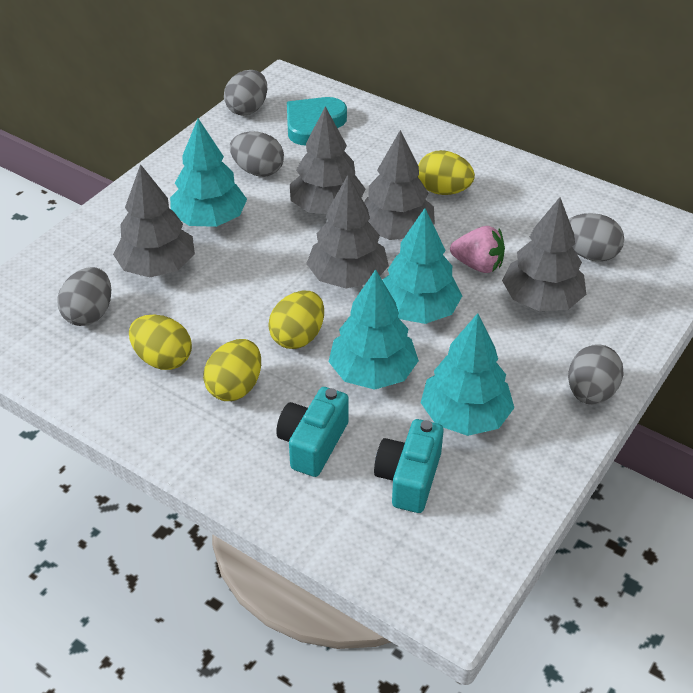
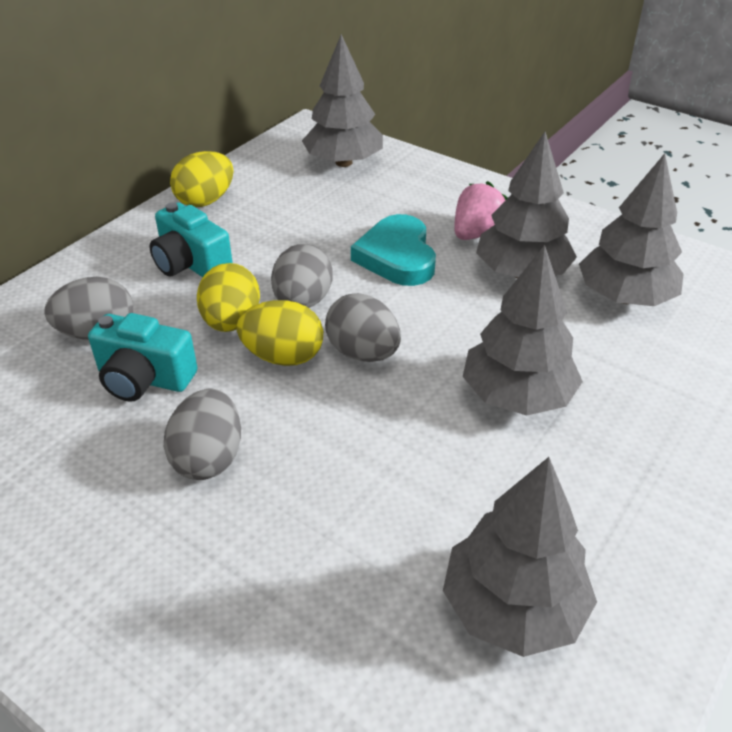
grey egg: 5 -> 4
turquoise tree: 4 -> 0
yellow egg: 4 -> 3

